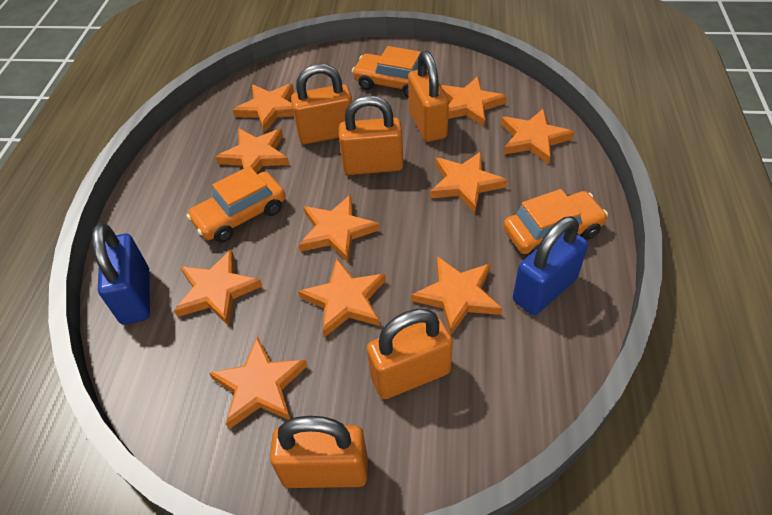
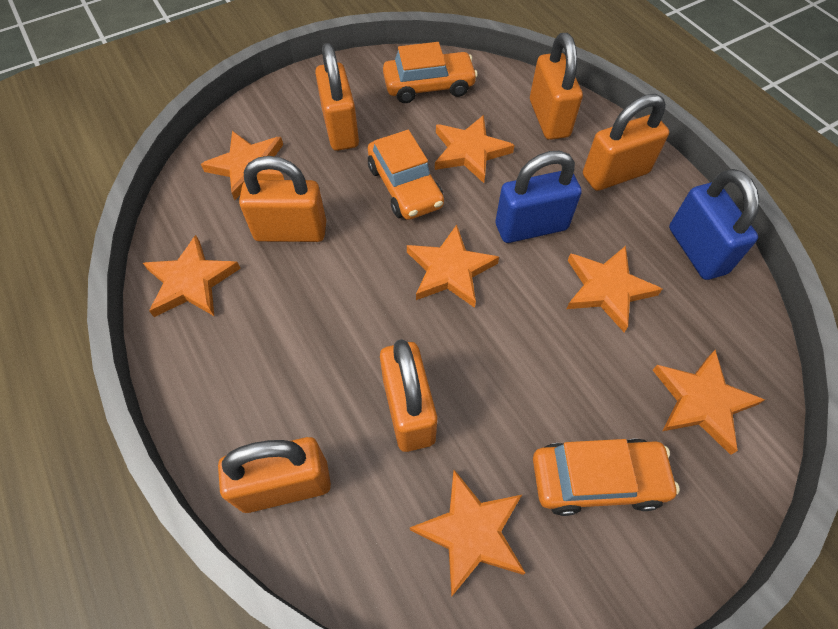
orange padlock: 5 -> 6
orange star: 10 -> 7

